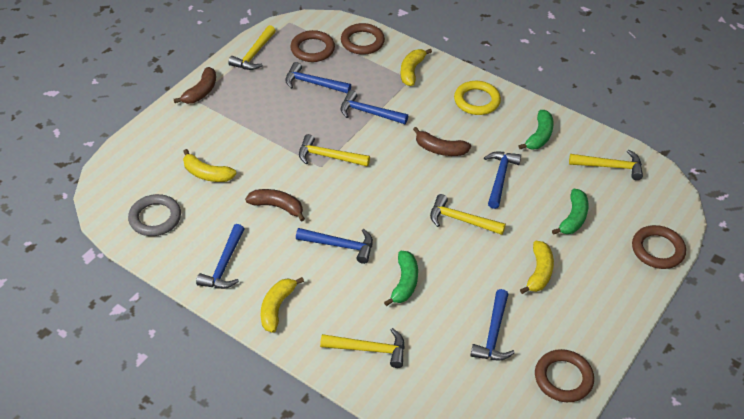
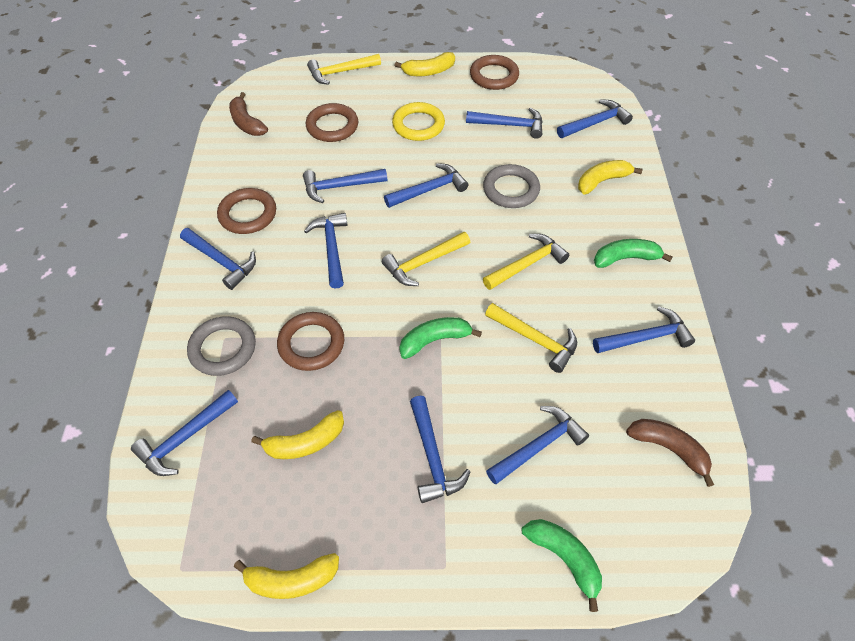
blue hammer: 6 -> 10
brown banana: 3 -> 2
grey ring: 1 -> 2
yellow hammer: 5 -> 4

